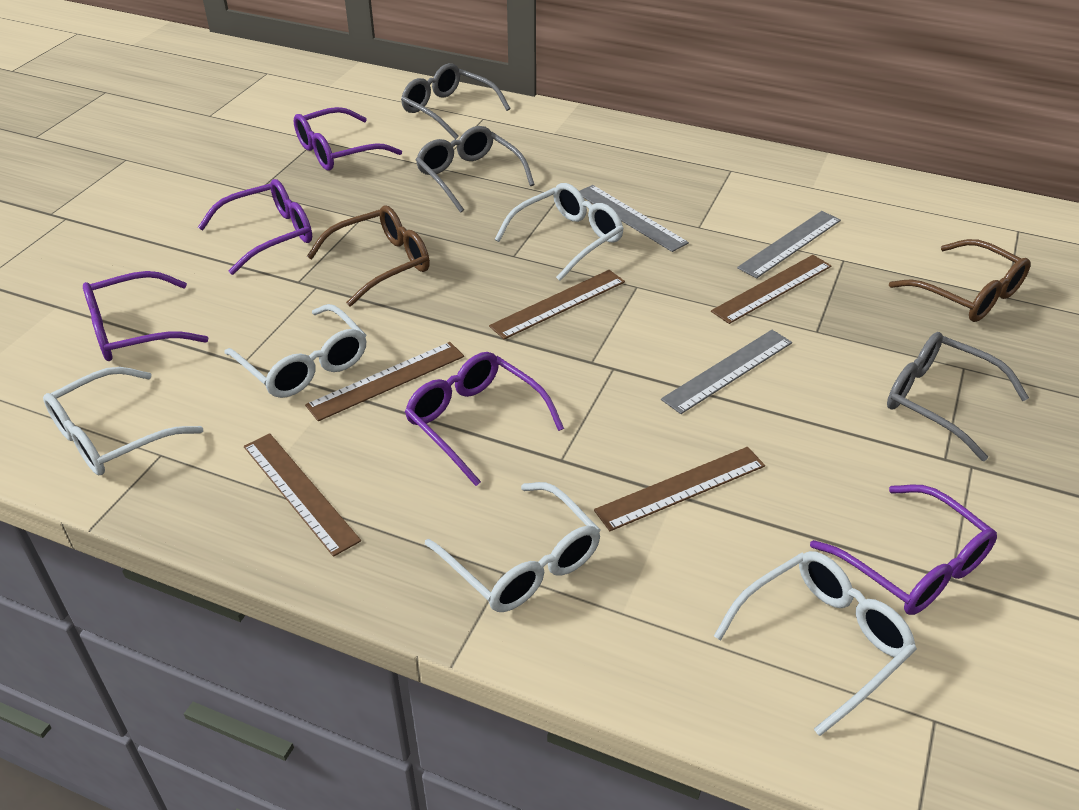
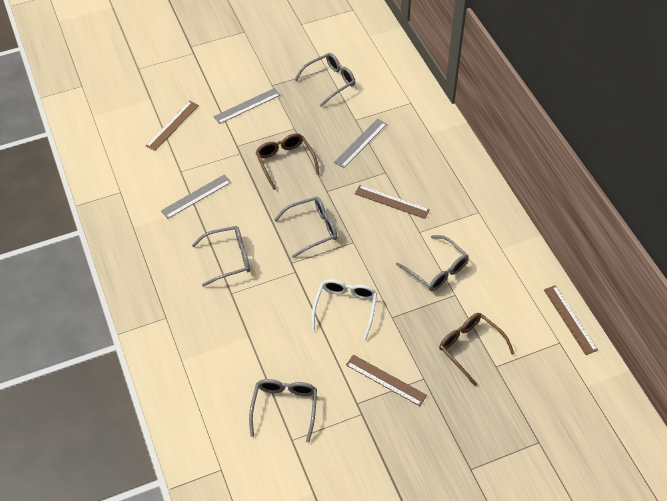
brown ruler: 5 -> 4
grey glasses: 3 -> 5
purple glasses: 5 -> 0
white glasses: 5 -> 1

